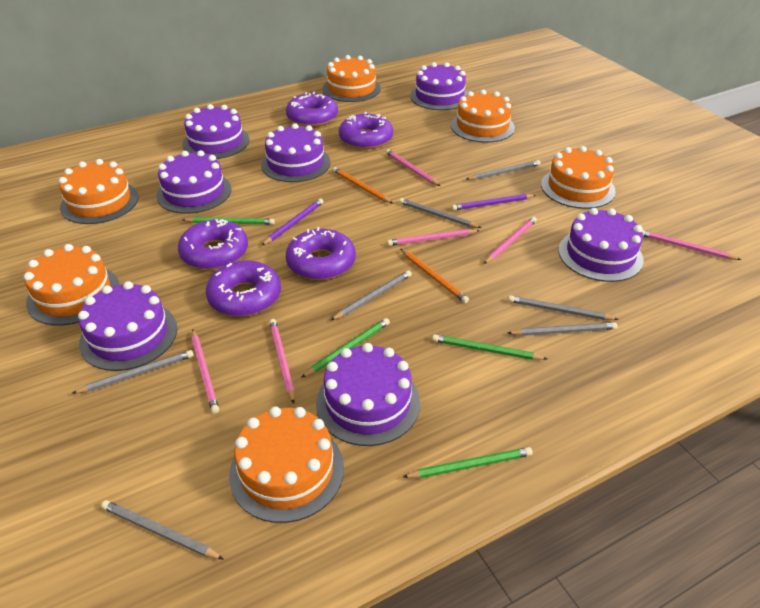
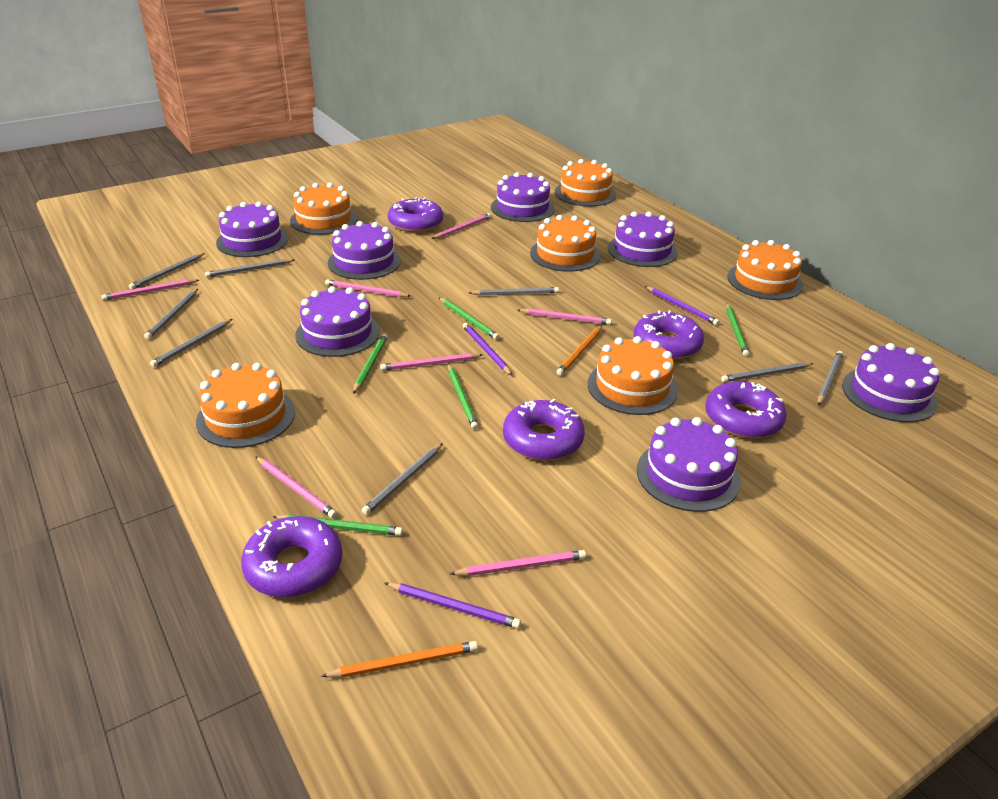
green pencil: 4 -> 5
grey pencil: 7 -> 8
pink pencil: 6 -> 7
purple pencil: 2 -> 3

